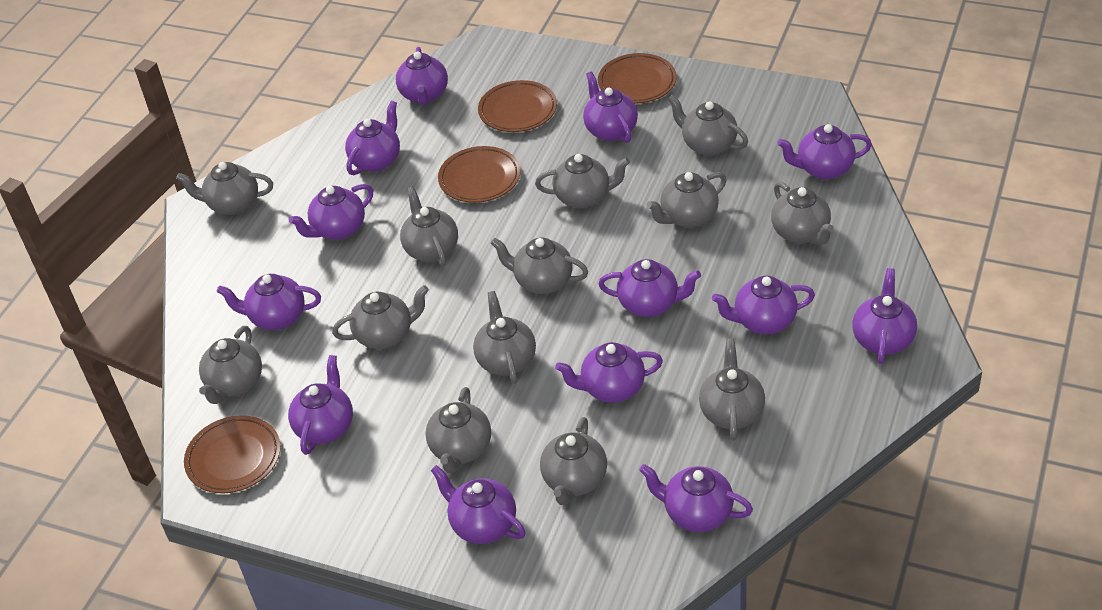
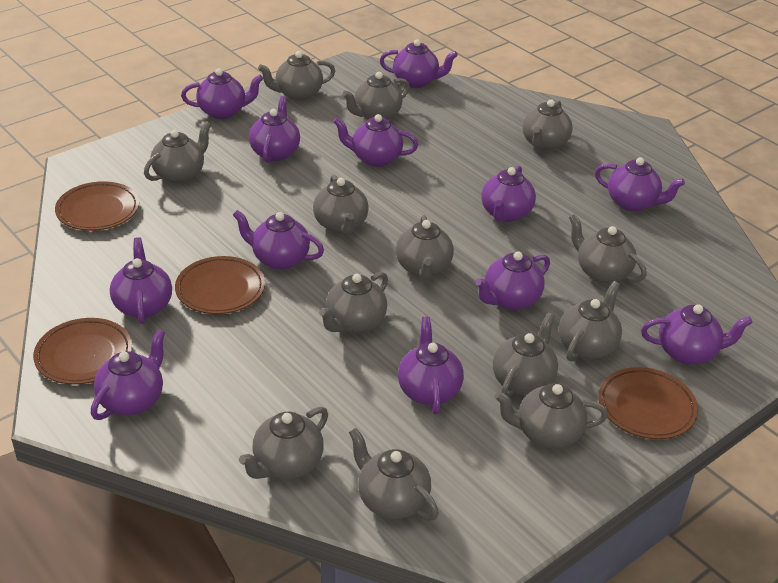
purple teapot: 13 -> 12

